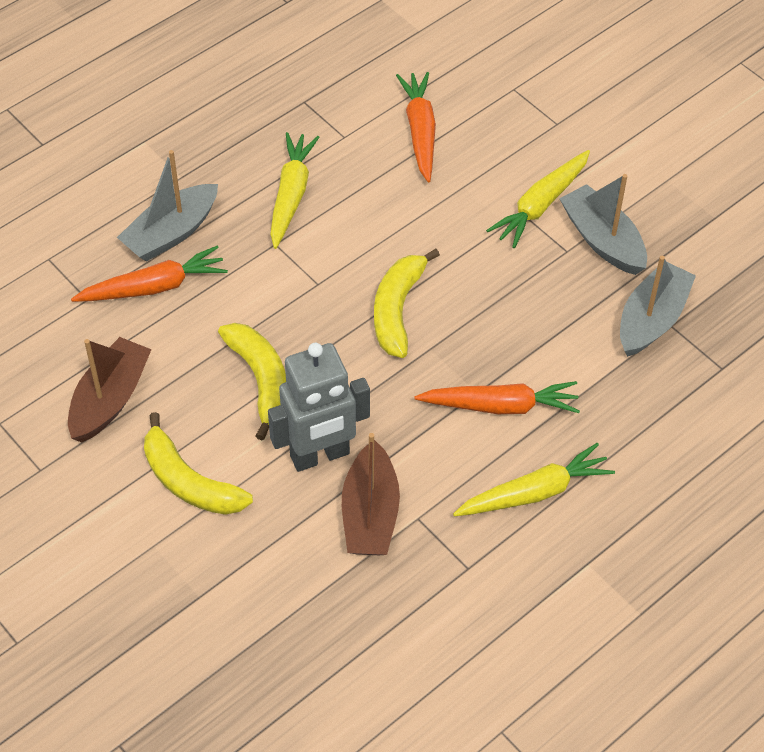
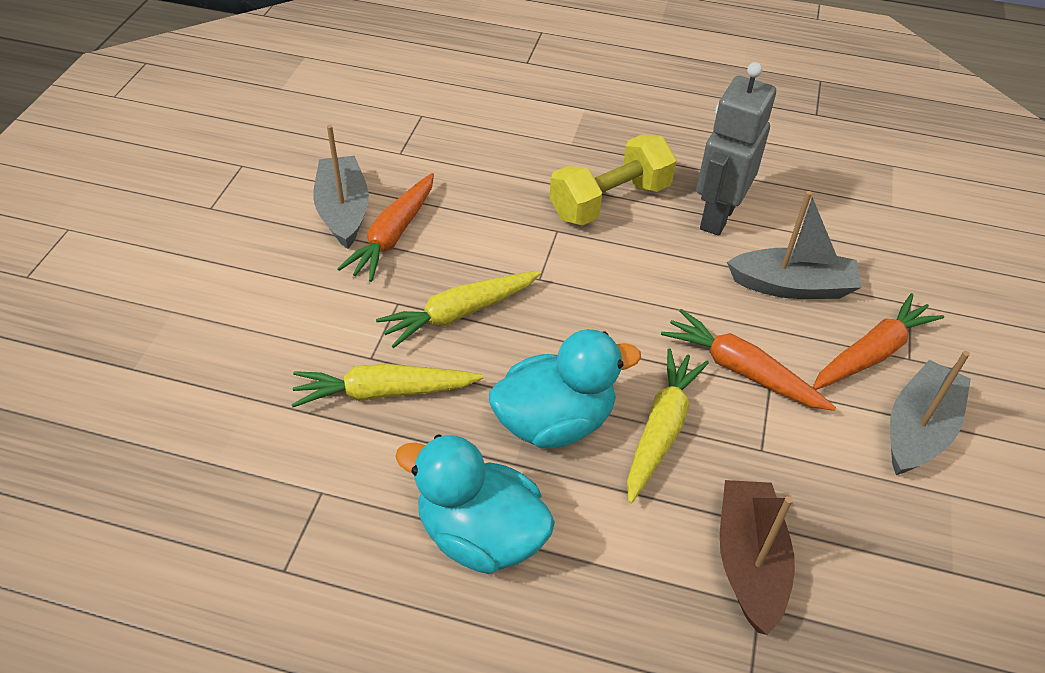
brown boat: 2 -> 1
turquoise duck: 0 -> 2
yellow banana: 3 -> 0
yellow dumbbell: 0 -> 1

